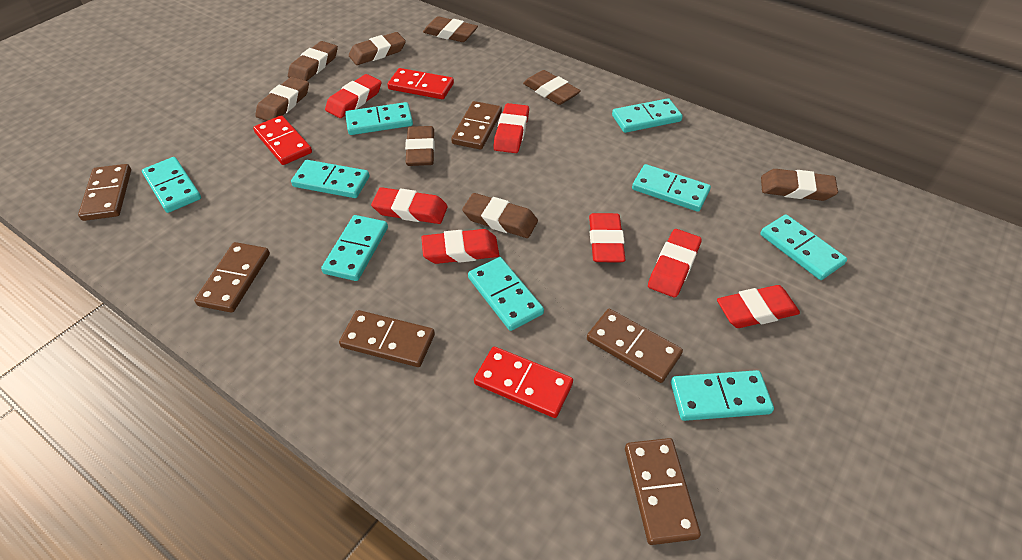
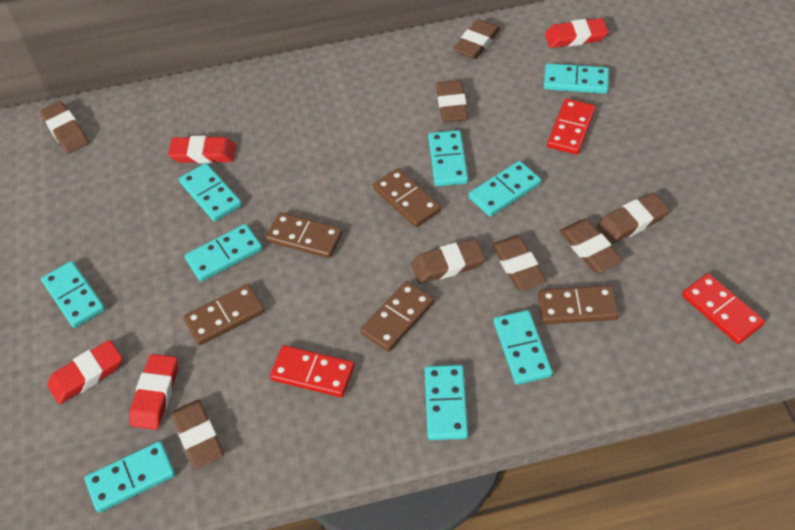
brown domino: 6 -> 5
red eraser: 7 -> 4

